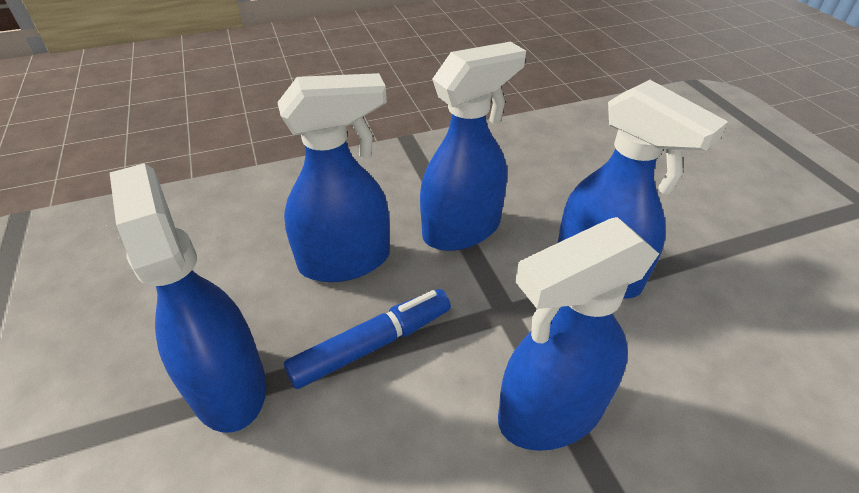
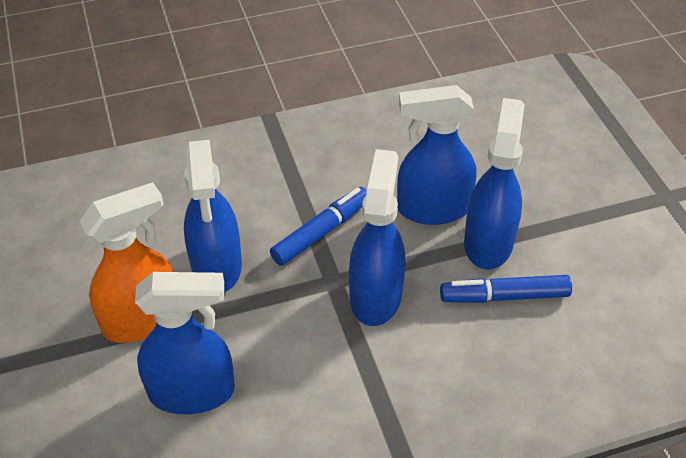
blue marker: 1 -> 2
orange spray bottle: 0 -> 1

